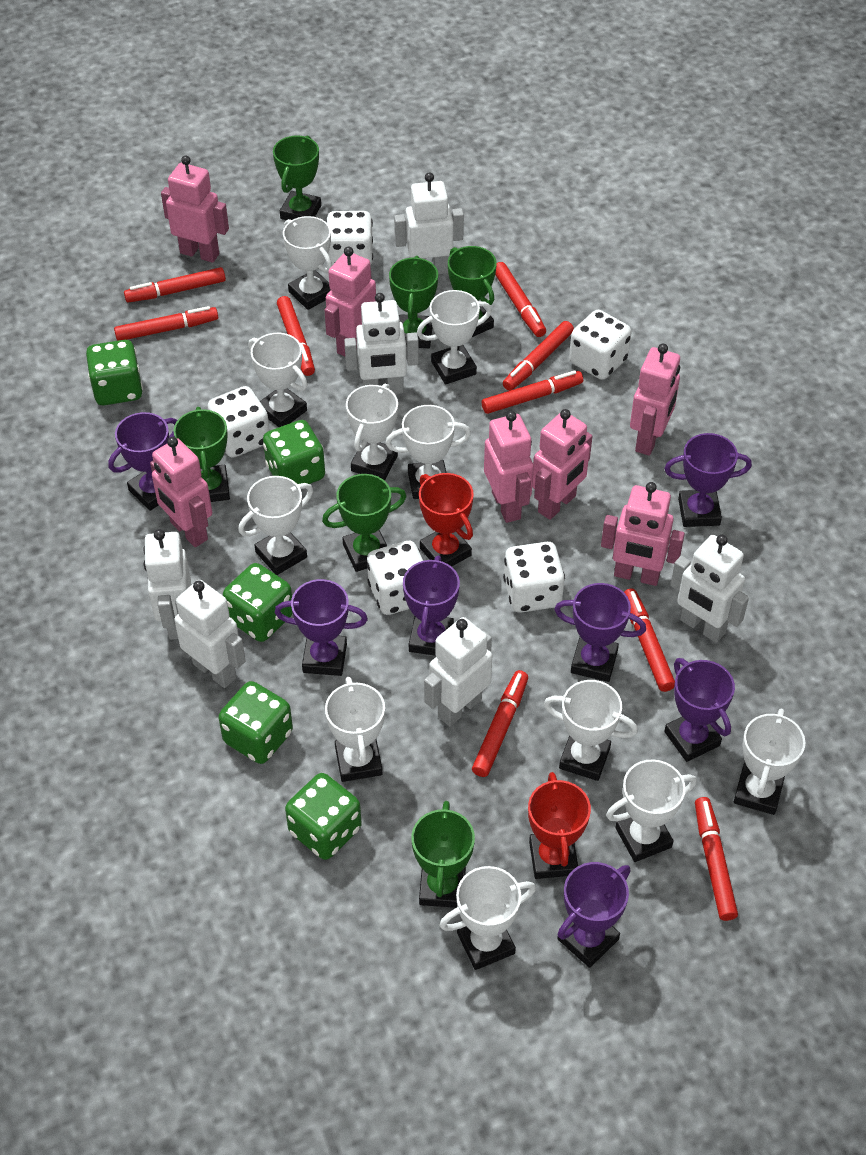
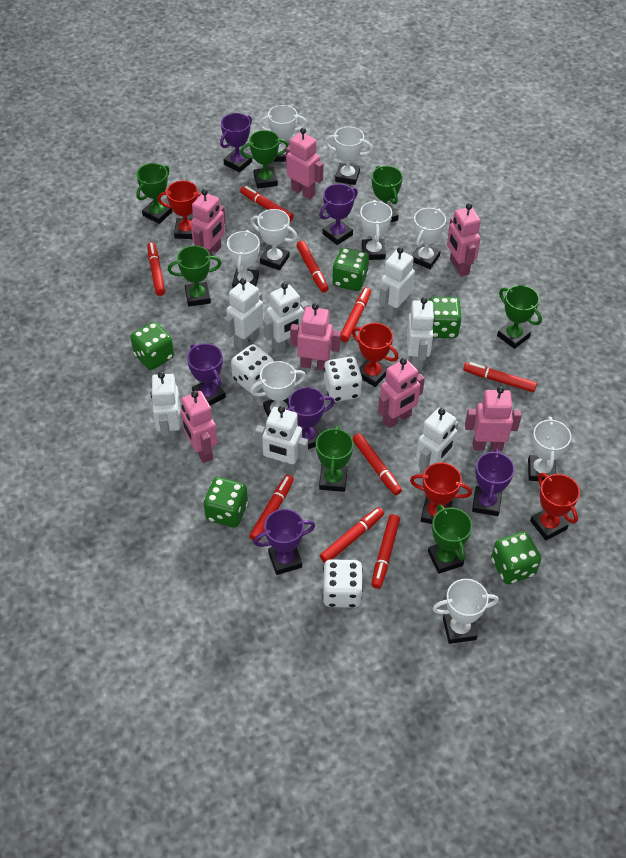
green trophy: 6 -> 7
purple trophy: 7 -> 6
red trophy: 2 -> 4
white dice: 5 -> 3
white robot: 6 -> 7
white trophy: 11 -> 9

